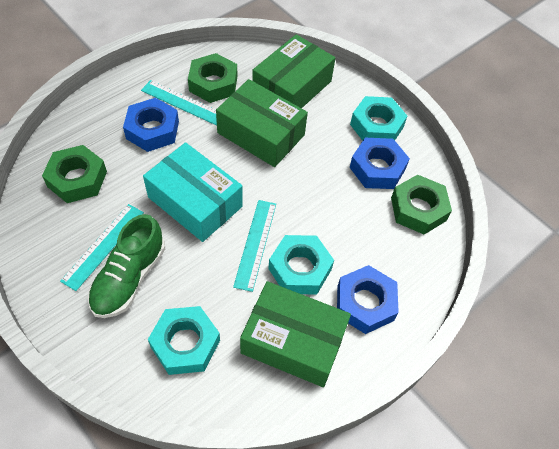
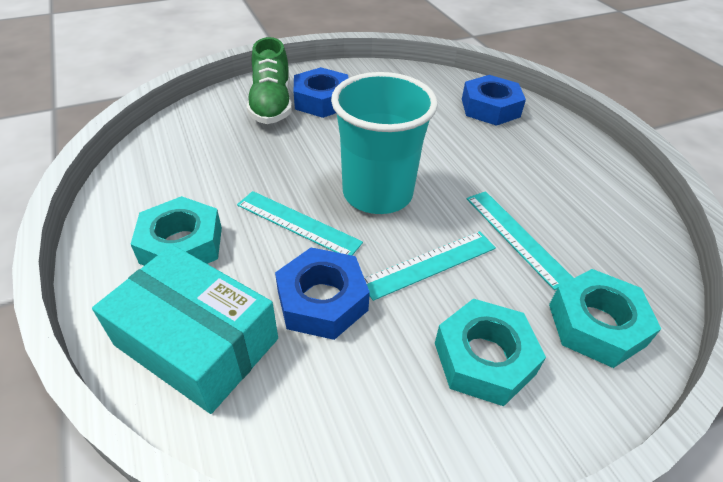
green box: 3 -> 0
green nut: 3 -> 0
turquoise cup: 0 -> 1

